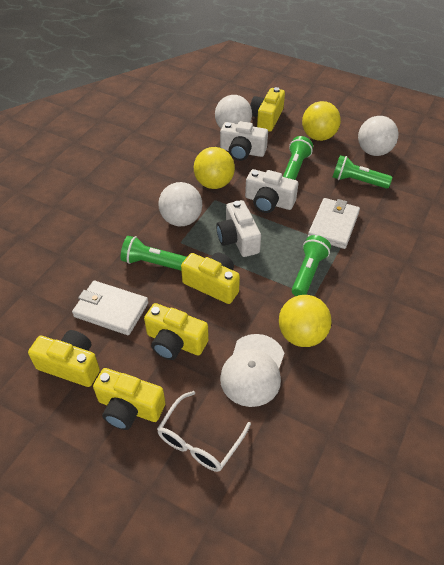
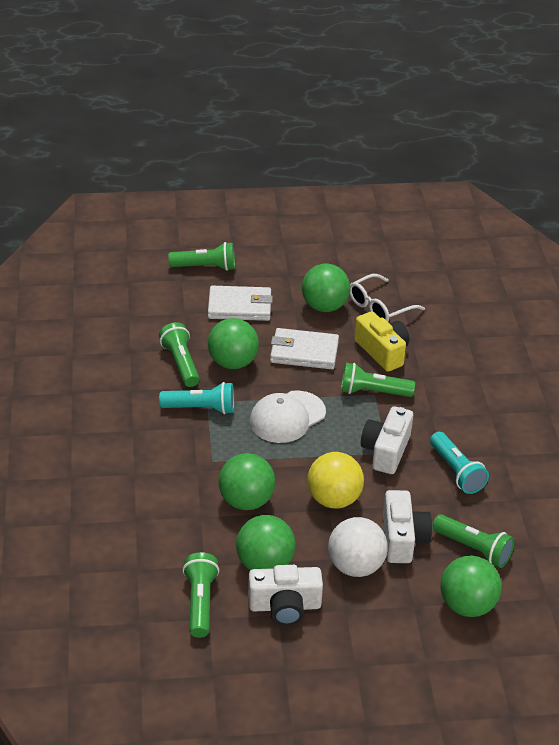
green ball: 0 -> 5
green flashlight: 4 -> 5
turquoise flashlight: 0 -> 2
white ball: 3 -> 1
yellow ball: 3 -> 1
yellow camera: 5 -> 1

